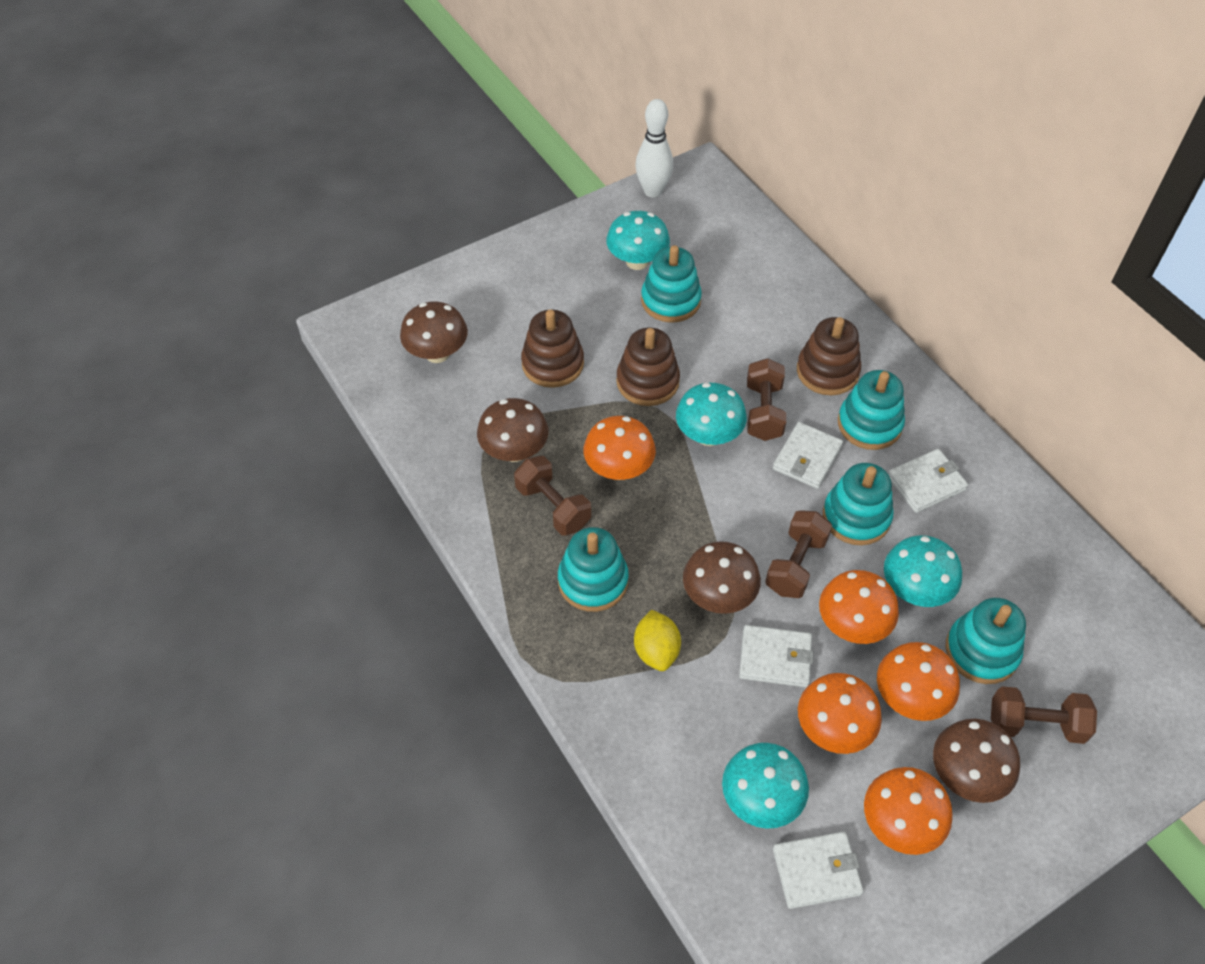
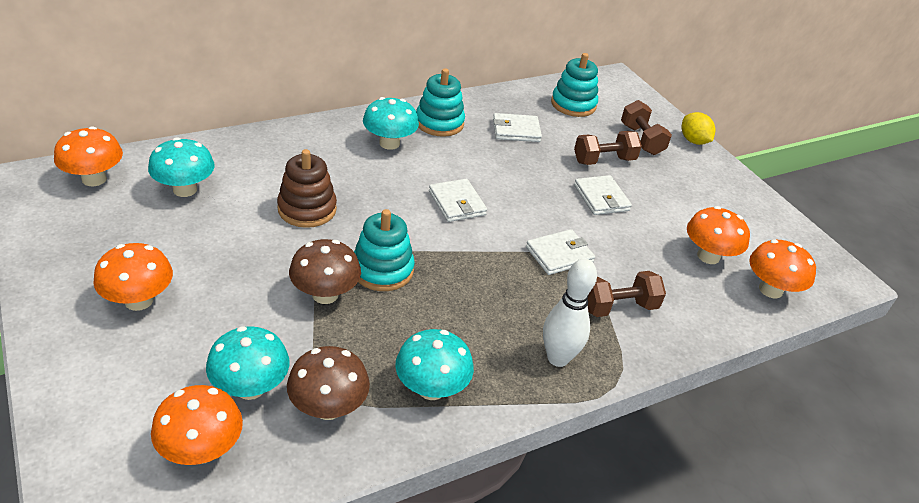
brown dumbbell: 4 -> 3
brown mushroom: 4 -> 2
brown stacking toy: 3 -> 1
turquoise stacking toy: 5 -> 3

